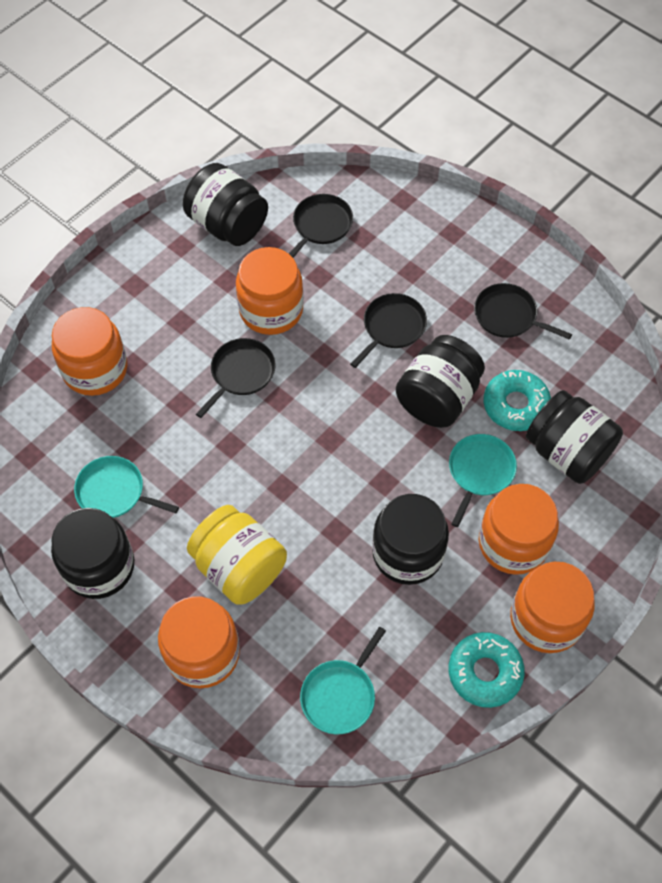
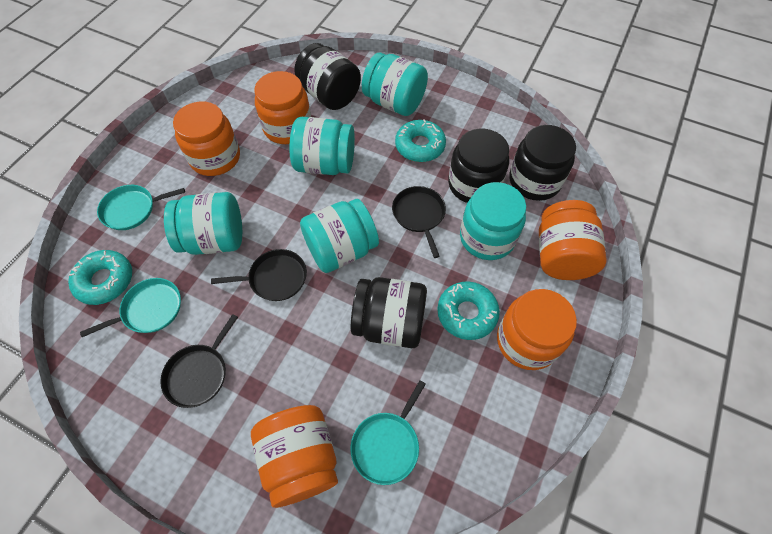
black jar: 5 -> 4
black pan: 4 -> 3
turquoise donut: 2 -> 3
turquoise jar: 0 -> 5
yellow jar: 1 -> 0

